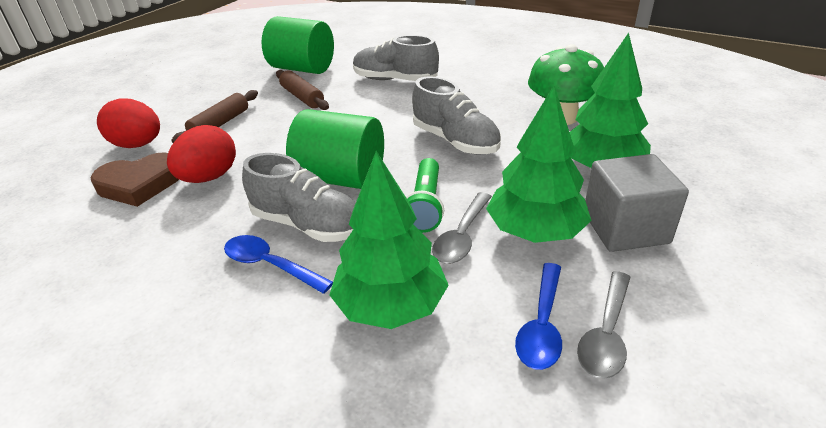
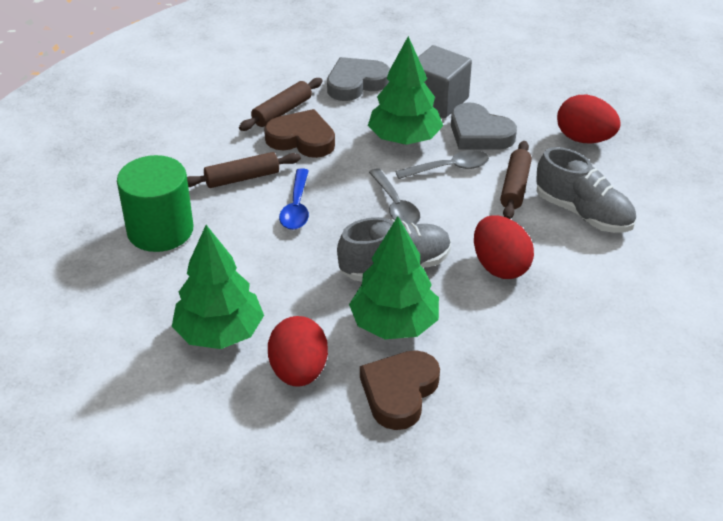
blue spoon: 2 -> 1
brown heart: 1 -> 2
brown rolling pin: 2 -> 3
green cylinder: 2 -> 1
green flashlight: 1 -> 0
green mushroom: 1 -> 0
grey heart: 0 -> 2
grey shoe: 3 -> 2
red egg: 2 -> 3

